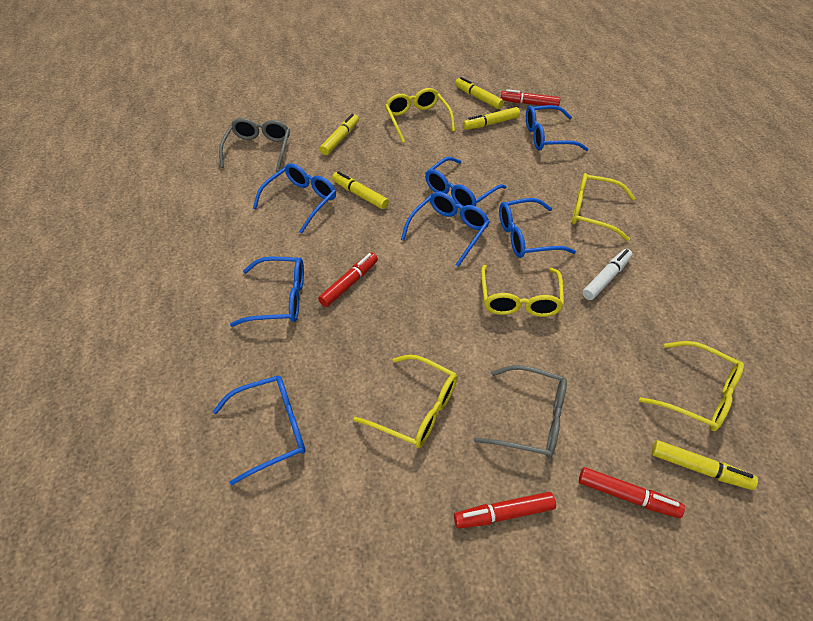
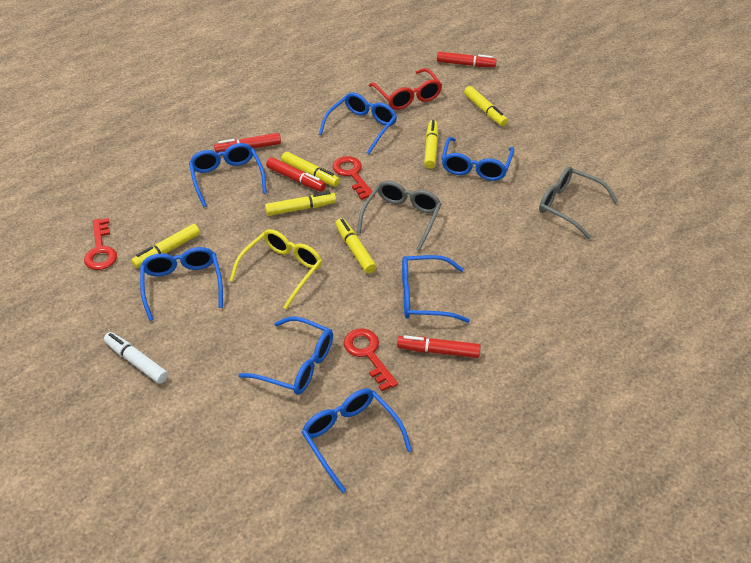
red glasses: 0 -> 1
red key: 0 -> 3
yellow glasses: 5 -> 1
yellow marker: 5 -> 6

